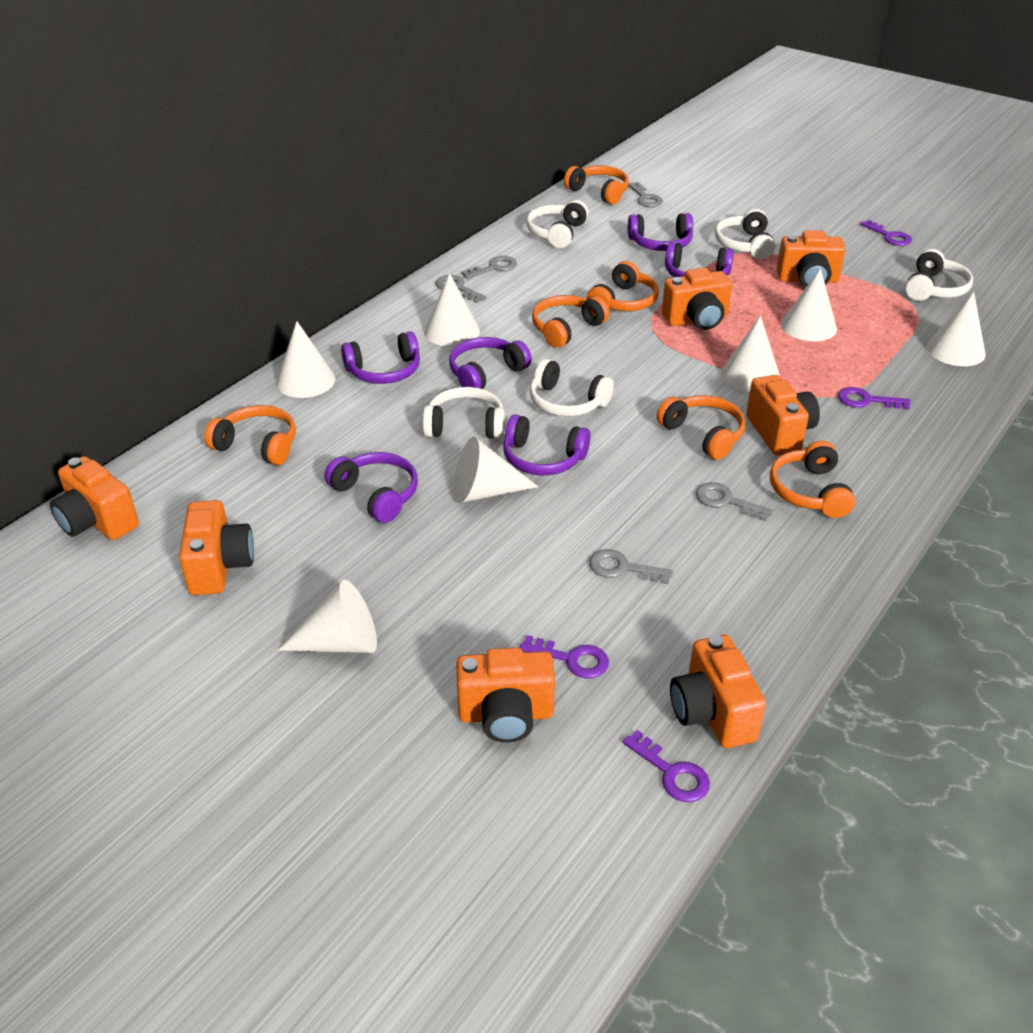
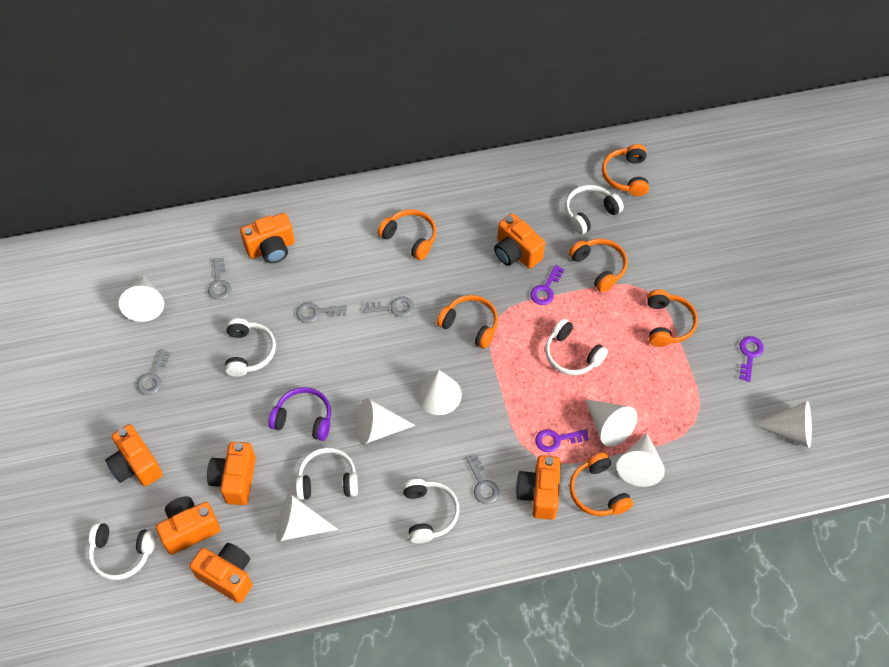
purple headphones: 6 -> 1
purple key: 4 -> 3
white headphones: 5 -> 6

